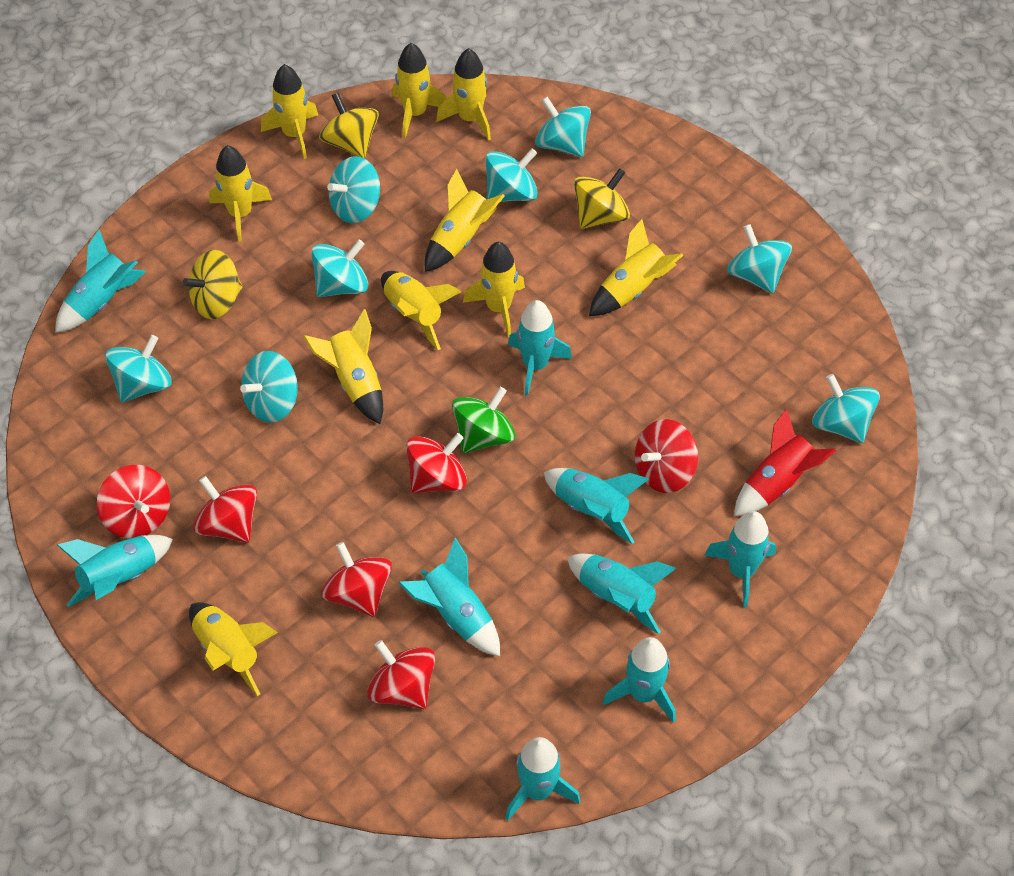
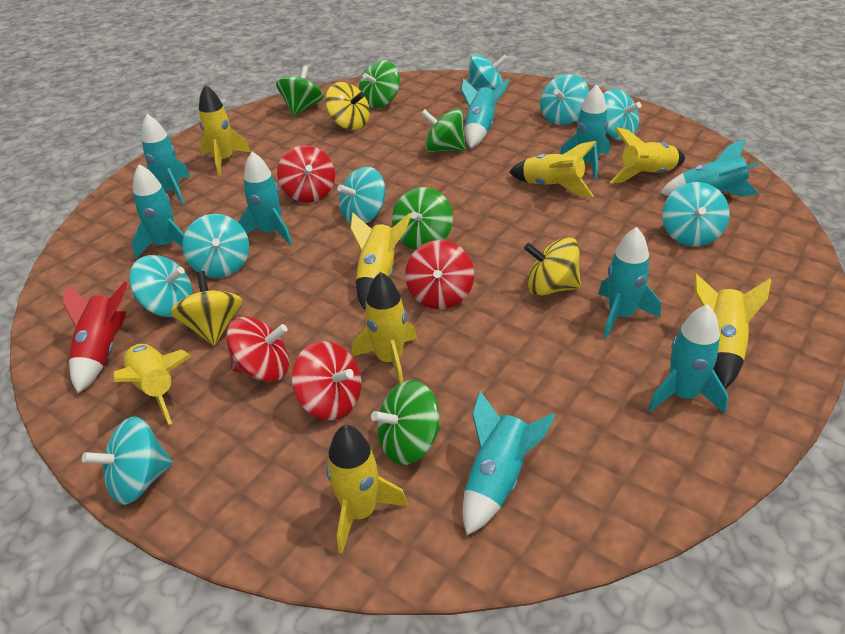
green spinning top: 1 -> 5
red spinning top: 6 -> 4
yellow rocket: 10 -> 8

